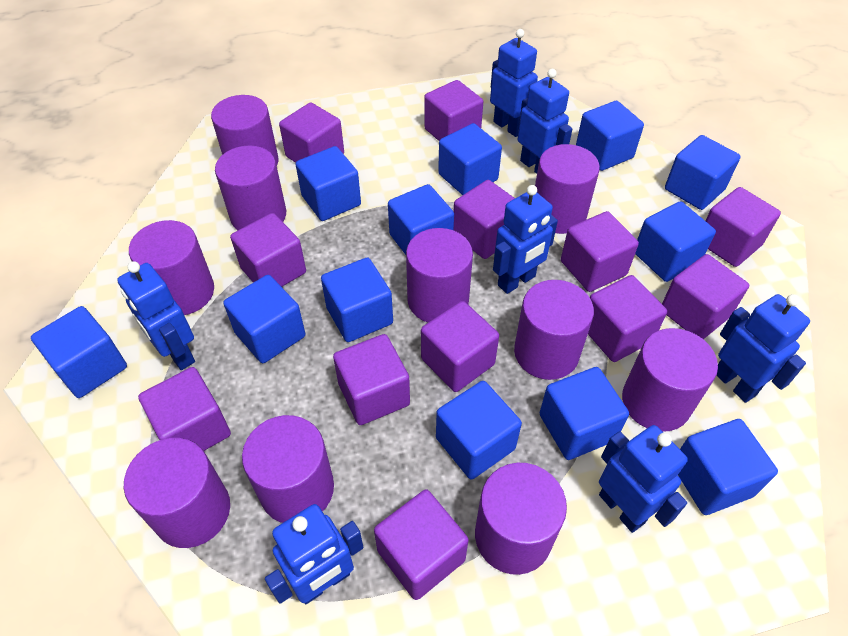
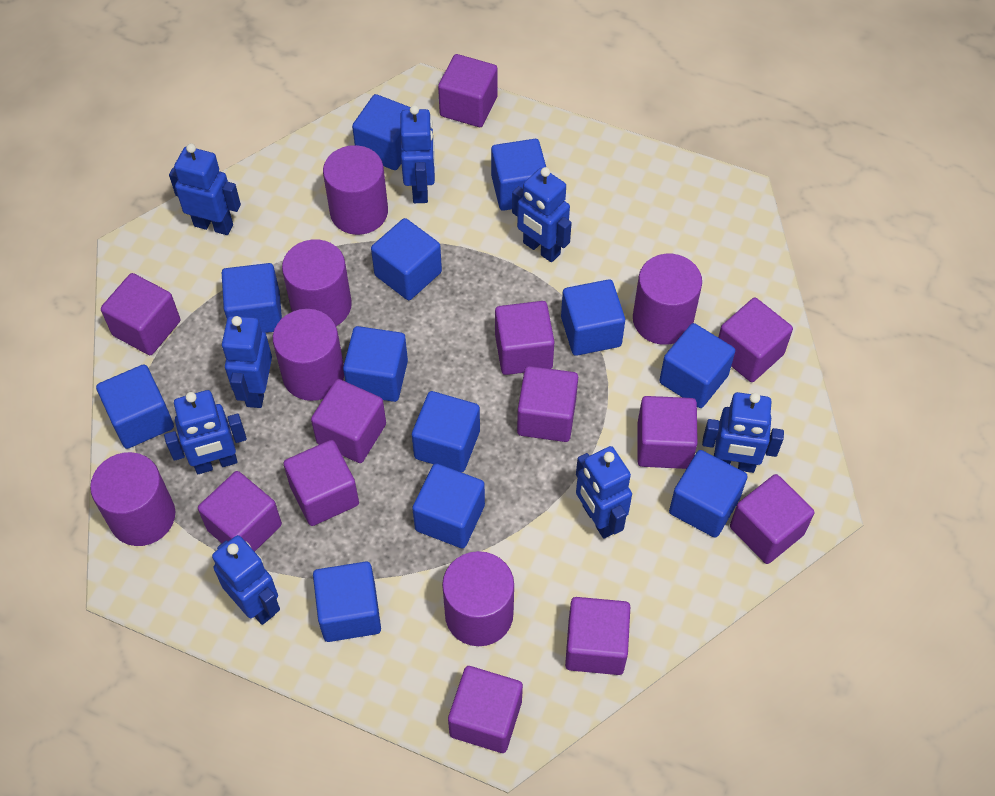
blue robot: 7 -> 8
purple cylinder: 10 -> 6

